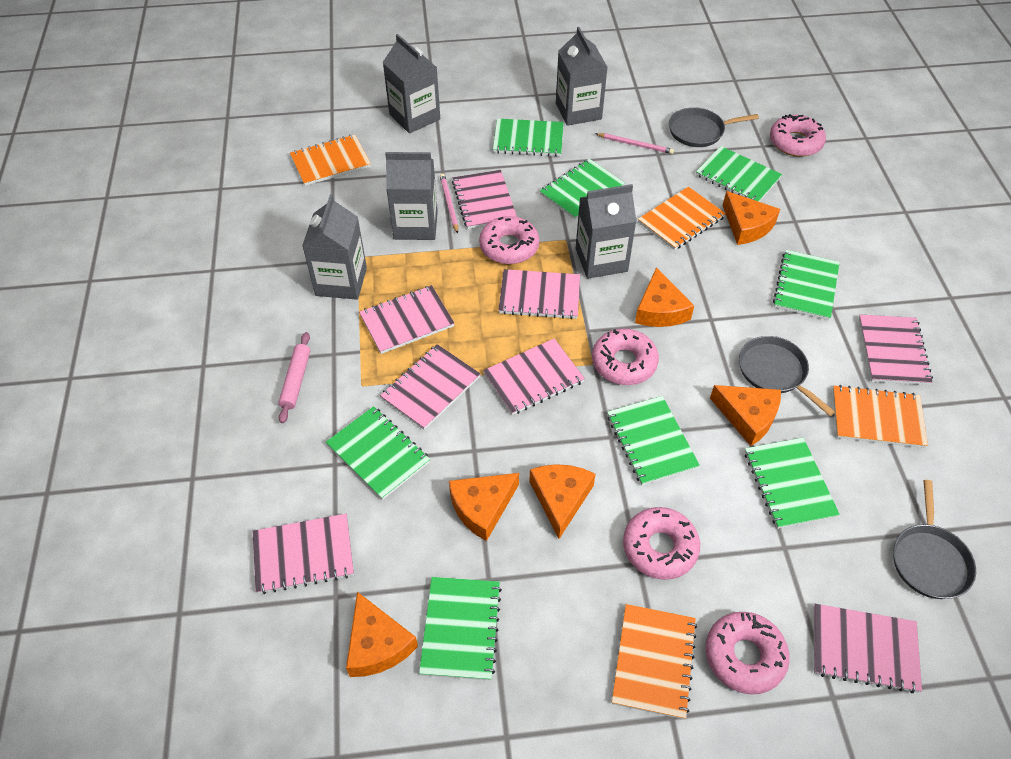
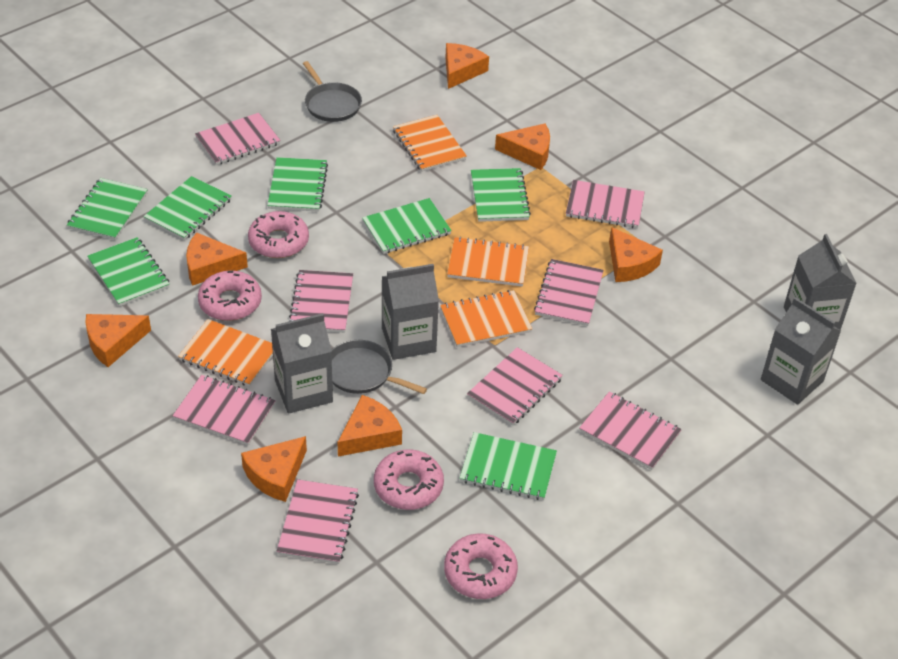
green notebook: 8 -> 7
grey carton: 5 -> 4
grey pan: 3 -> 2
orange cheese: 6 -> 7
pink donut: 5 -> 4
pink pencil: 2 -> 0
pink rolling pin: 1 -> 0

